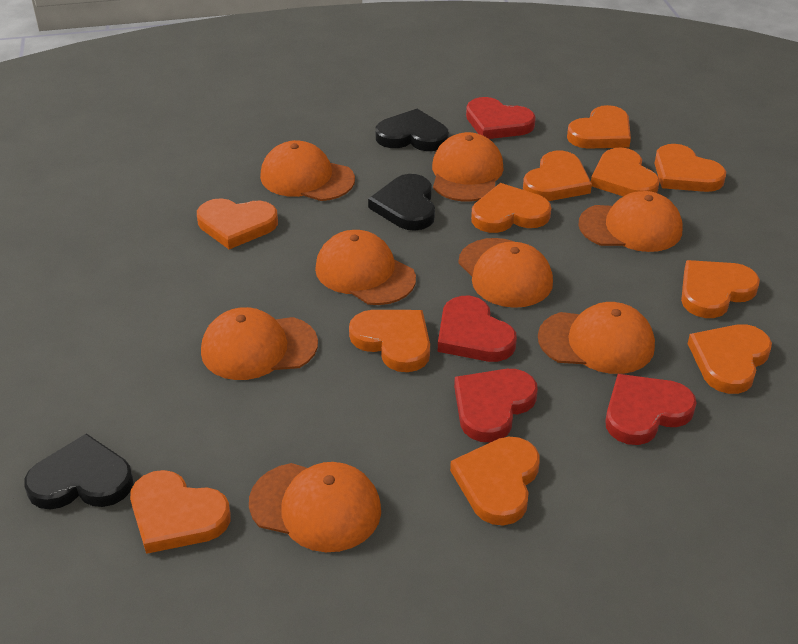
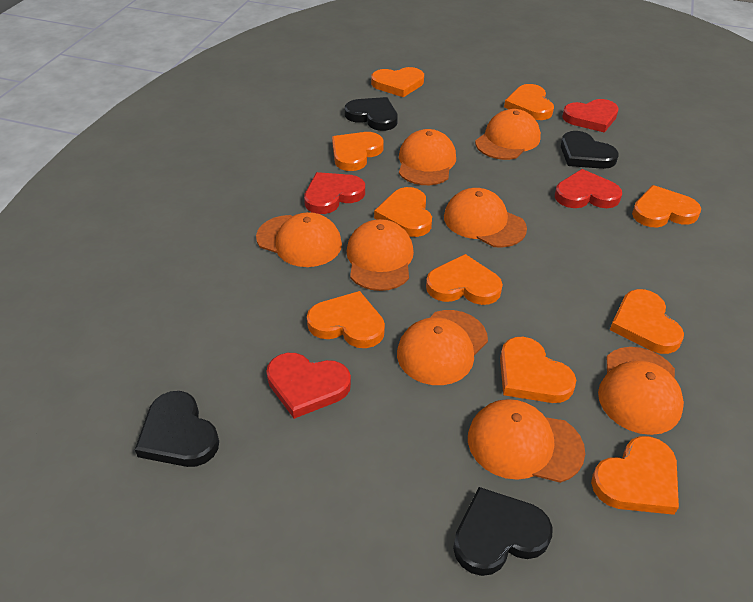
black heart: 3 -> 4
orange heart: 11 -> 10

